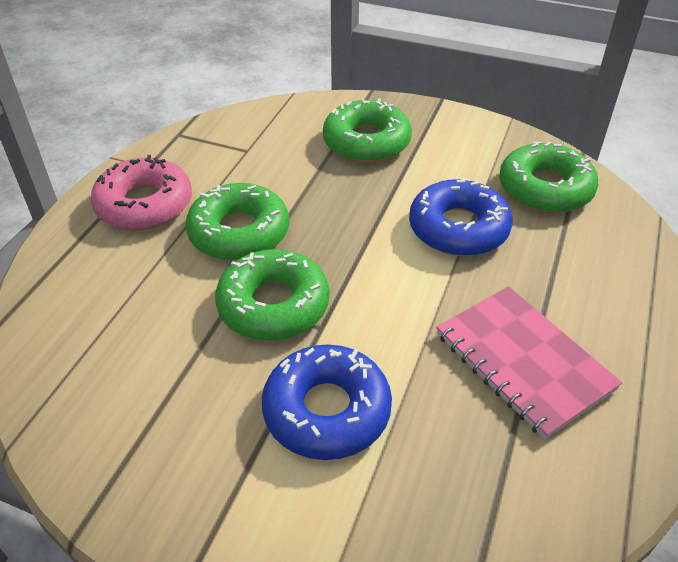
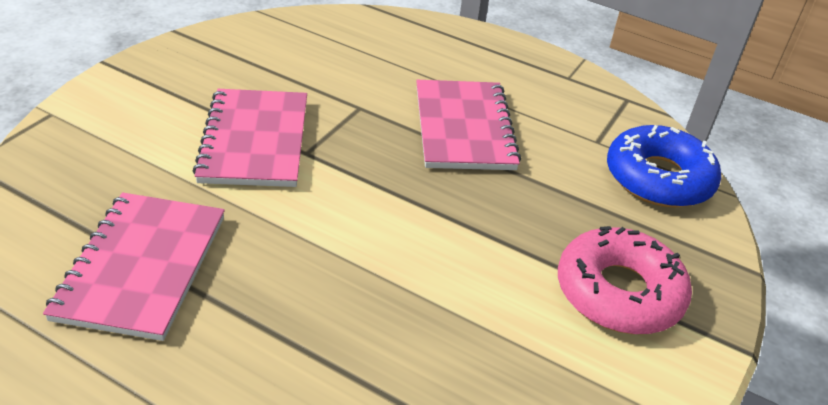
blue donut: 2 -> 1
green donut: 4 -> 0
pink notebook: 1 -> 3

